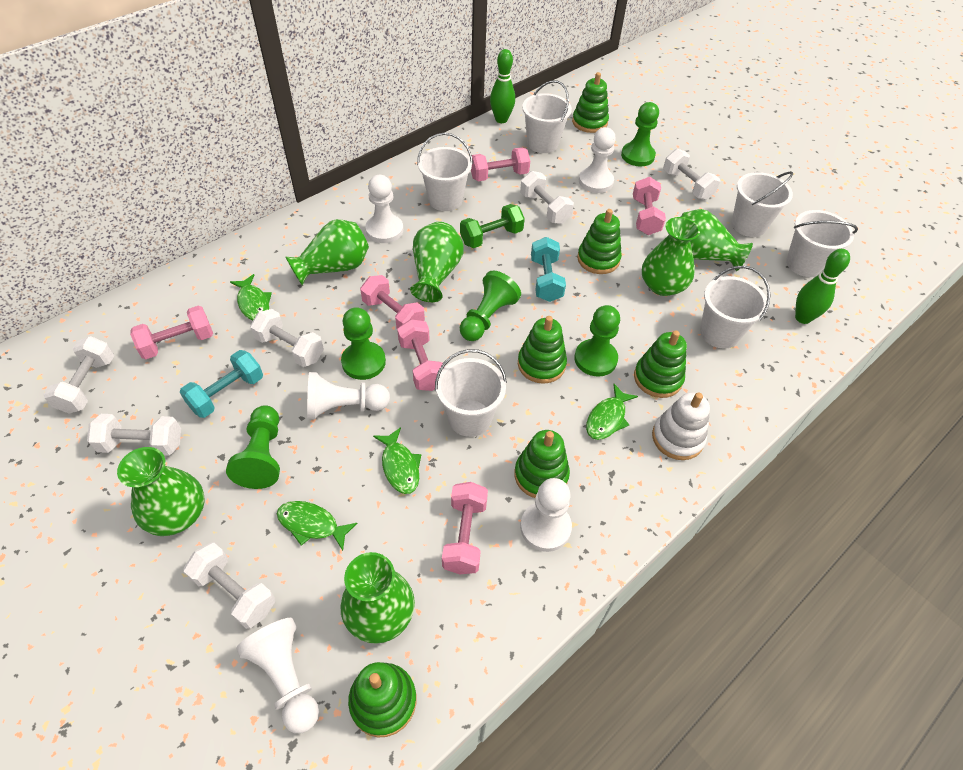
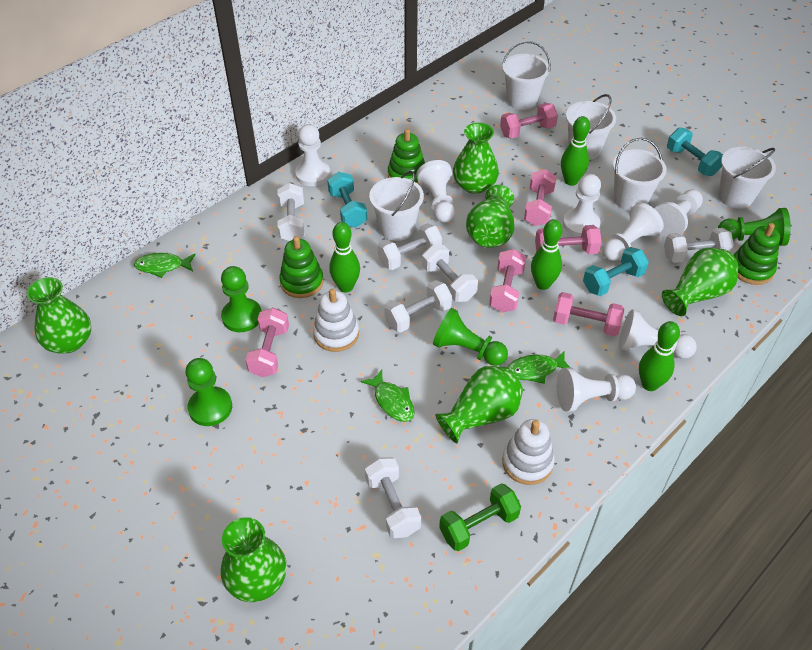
green bowling pin: 2 -> 4
green fish: 4 -> 3
green pawn: 5 -> 4
green stacking toy: 6 -> 3
turquoise dumbbell: 2 -> 3
white bucket: 6 -> 5
white pawn: 5 -> 7
white stacking toy: 1 -> 2

